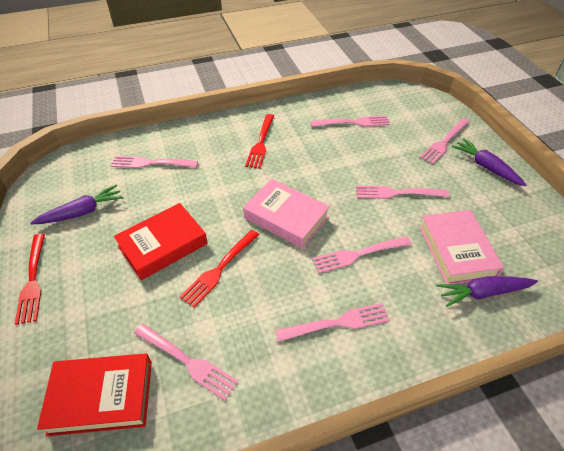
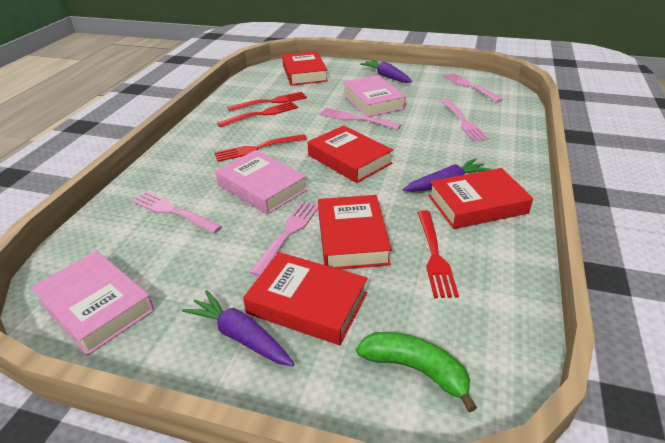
green banana: 0 -> 1
pink book: 2 -> 3
pink fork: 7 -> 5
red book: 2 -> 5
red fork: 3 -> 4

